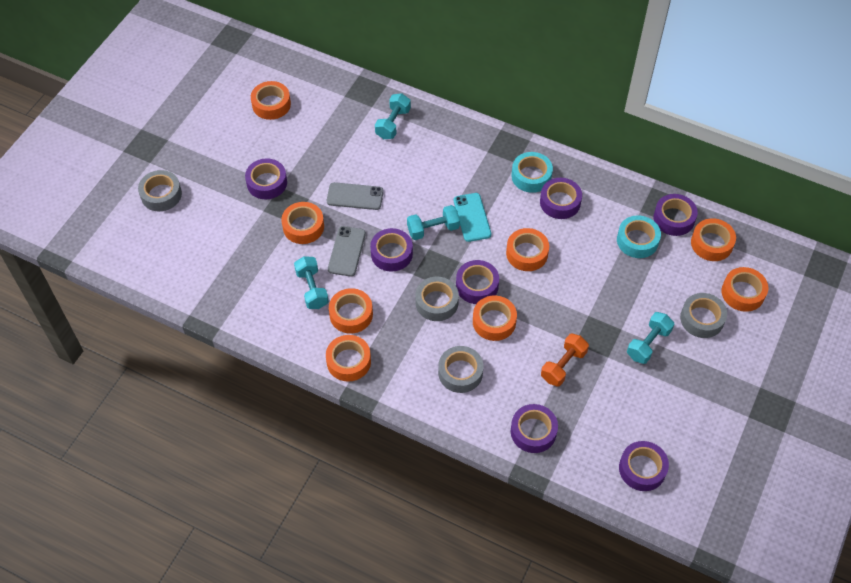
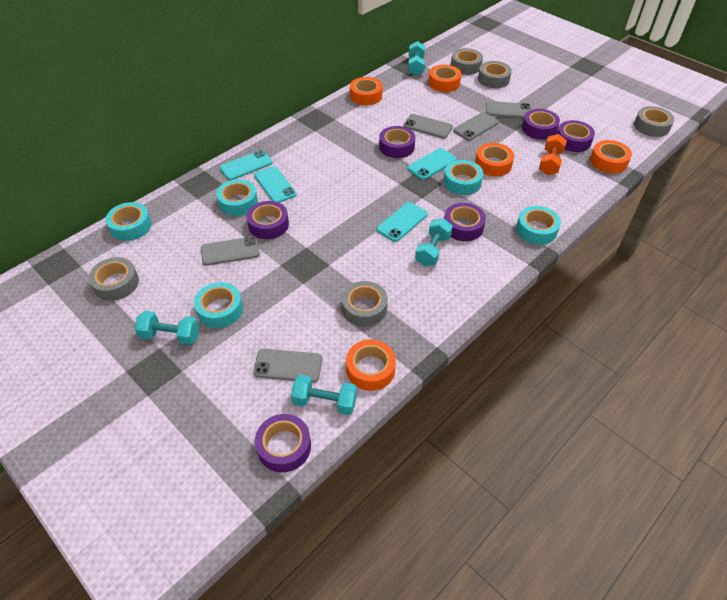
grey phone: 2 -> 5
grey tape: 4 -> 5
orange tape: 8 -> 5
purple tape: 7 -> 6
turquoise phone: 1 -> 4
turquoise tape: 2 -> 5

